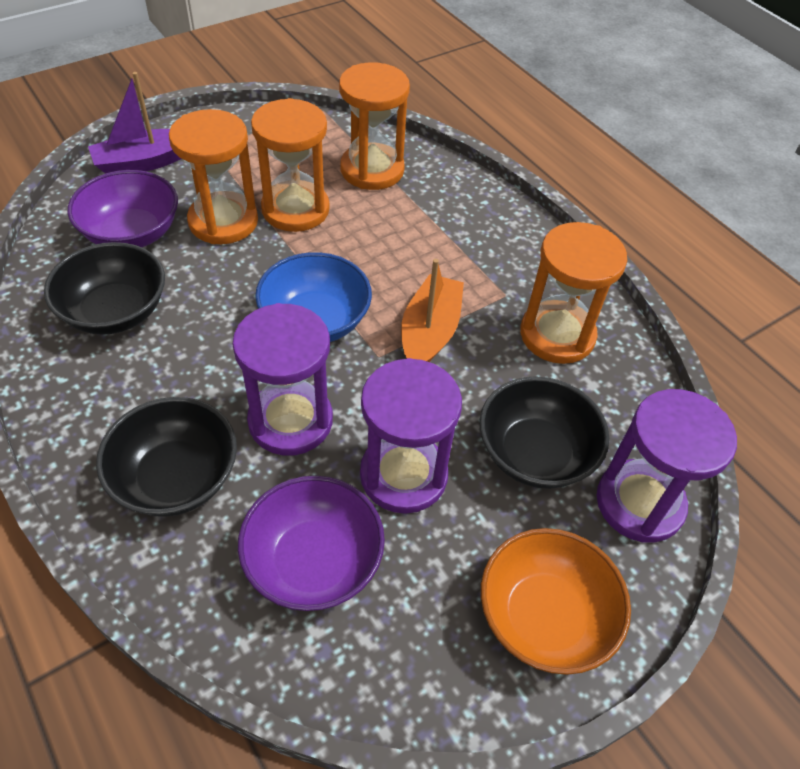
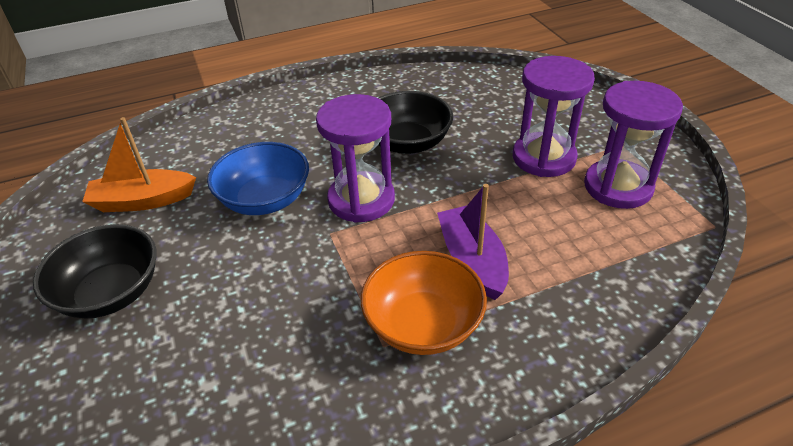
black bowl: 3 -> 2
orange hourglass: 4 -> 0
purple bowl: 2 -> 0

